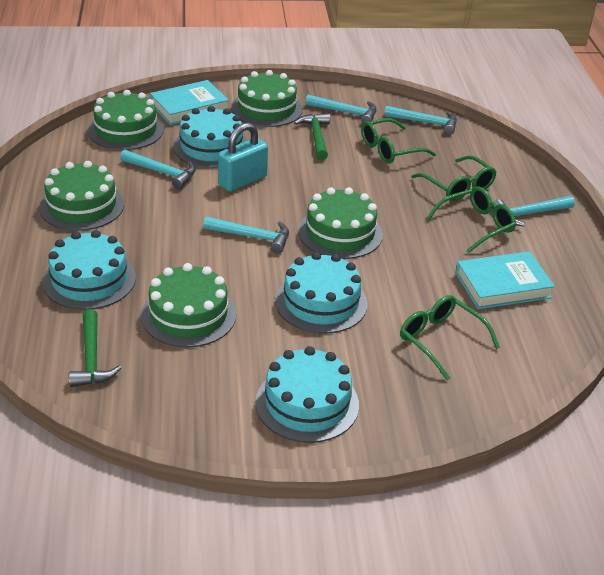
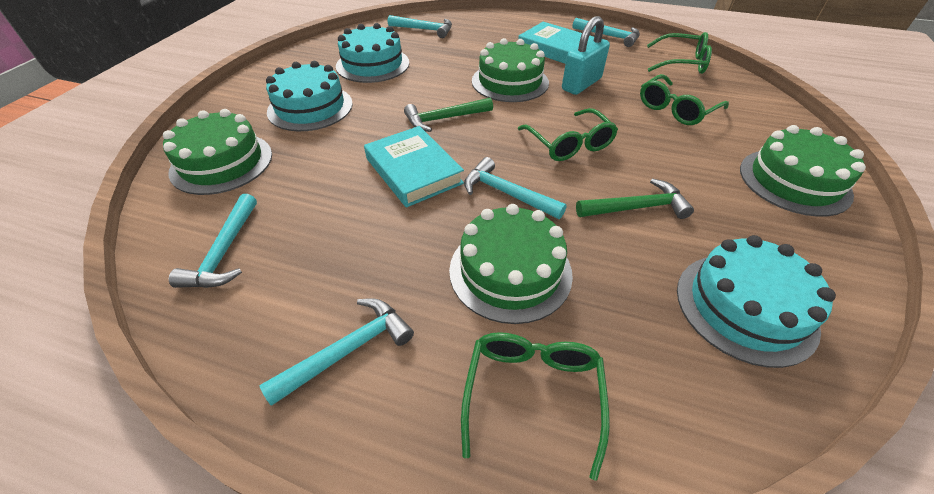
green cake: 5 -> 4
turquoise cake: 4 -> 3

